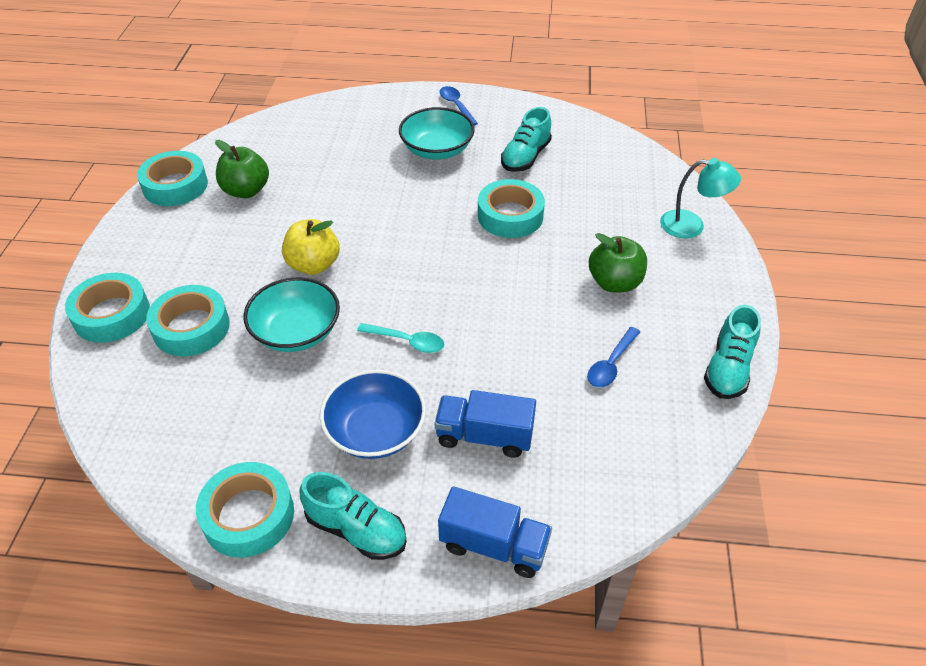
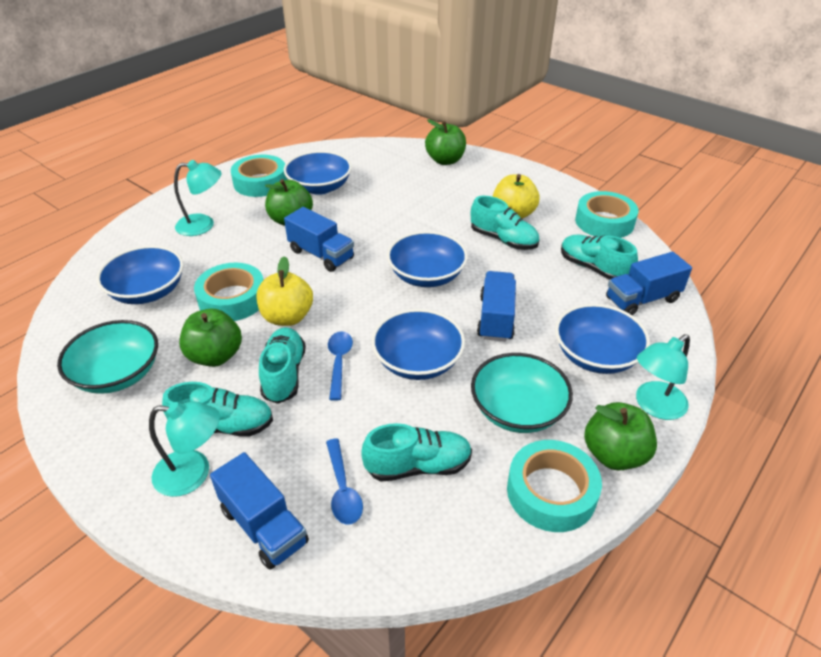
blue bowl: 1 -> 5
blue truck: 2 -> 4
green apple: 2 -> 4
turquoise lamp: 1 -> 3
turquoise shoe: 3 -> 5
turquoise spoon: 1 -> 0
turquoise tape: 5 -> 4
yellow apple: 1 -> 2

